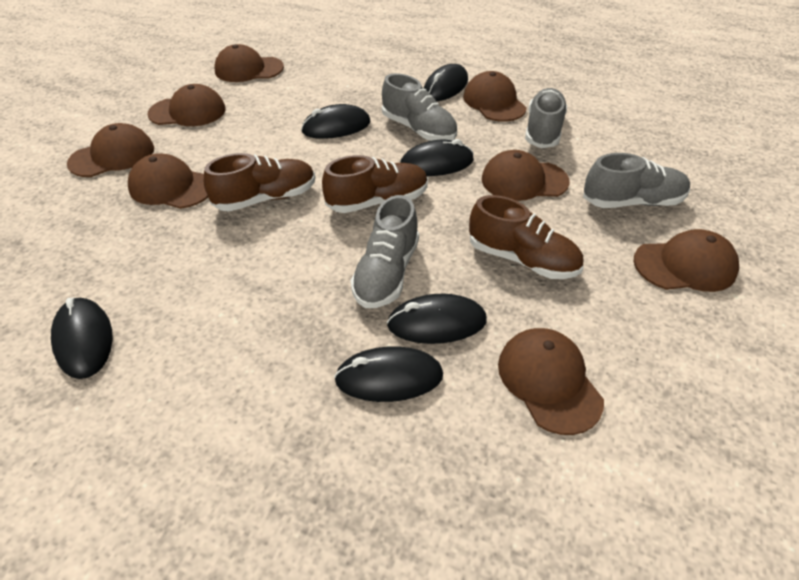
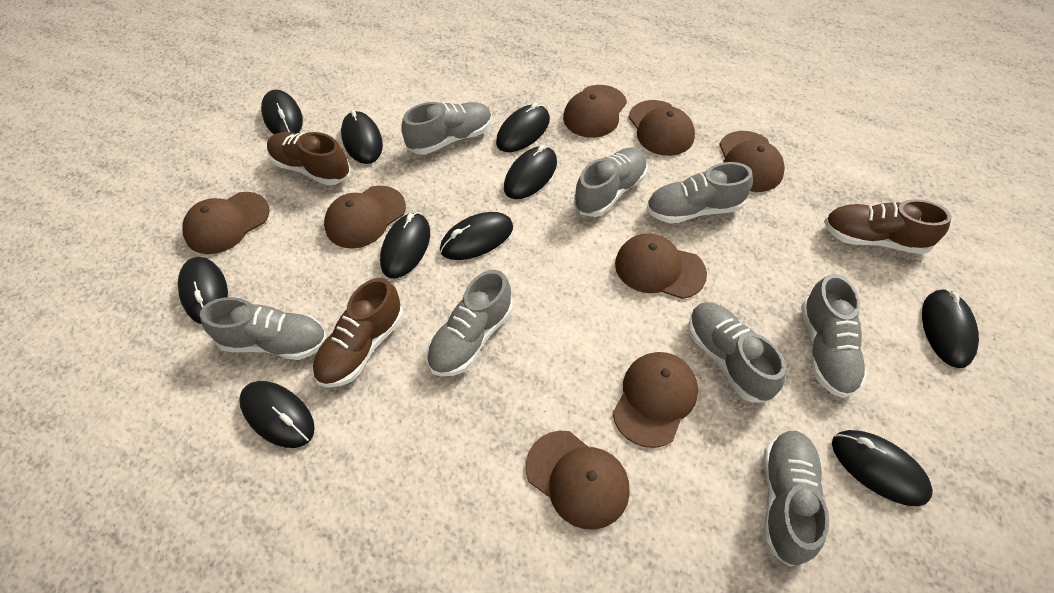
black mouse: 6 -> 10
grey shoe: 4 -> 8

